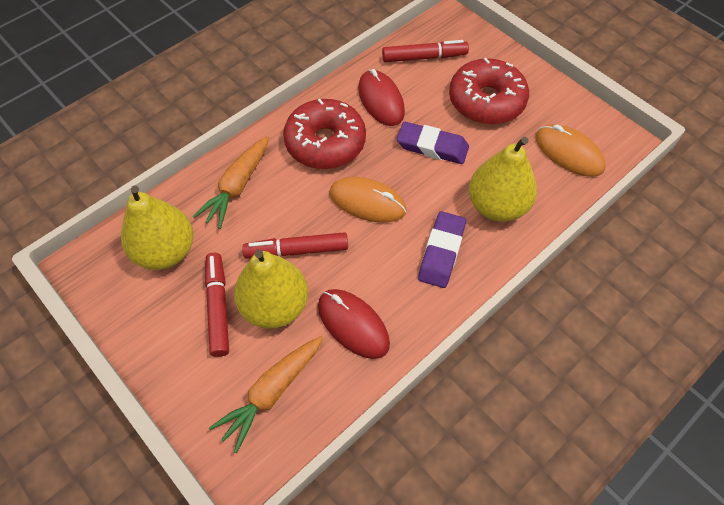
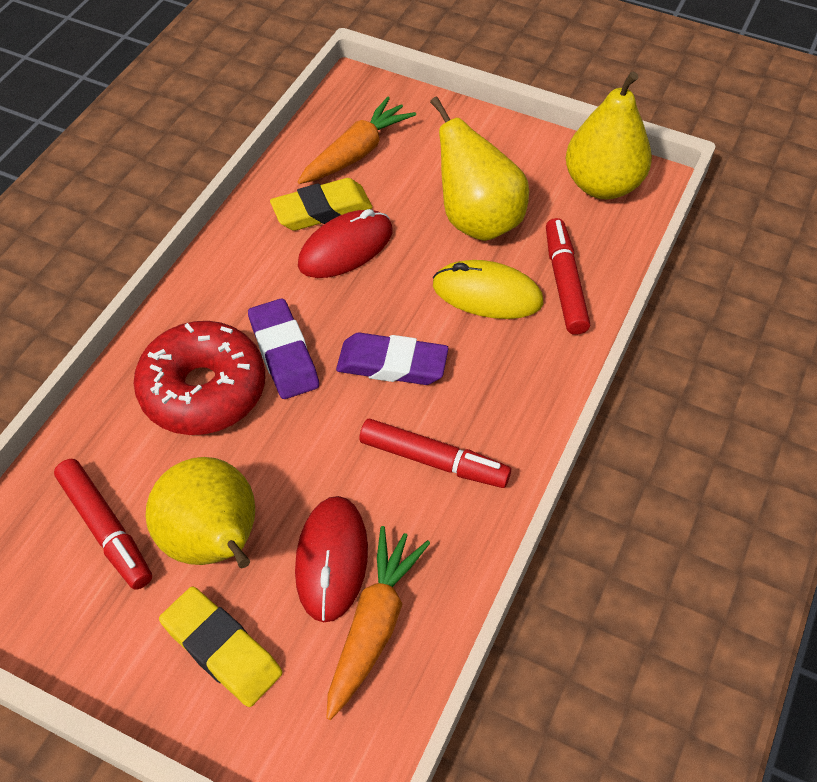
orange mouse: 2 -> 0
red donut: 2 -> 1
yellow eraser: 0 -> 2
yellow mouse: 0 -> 1

